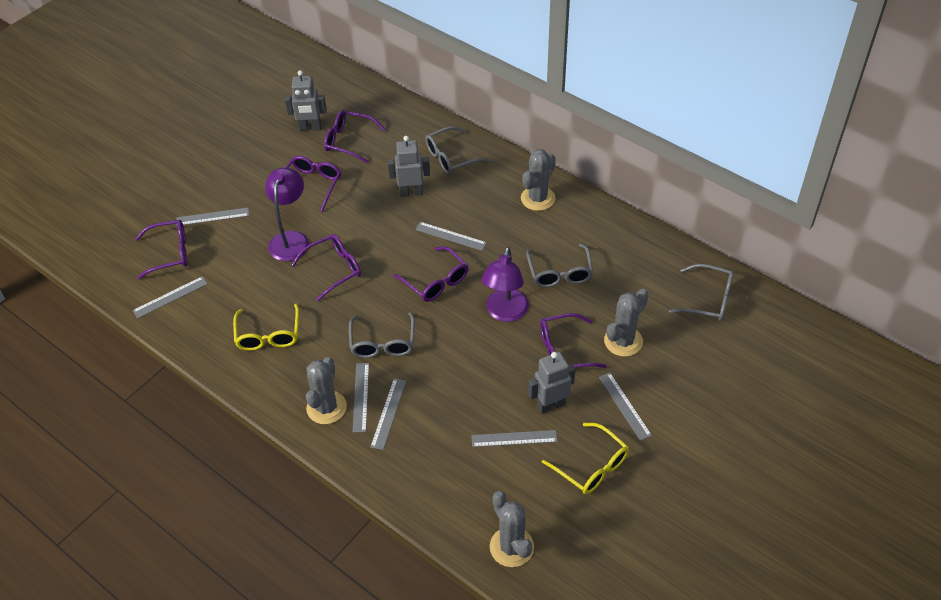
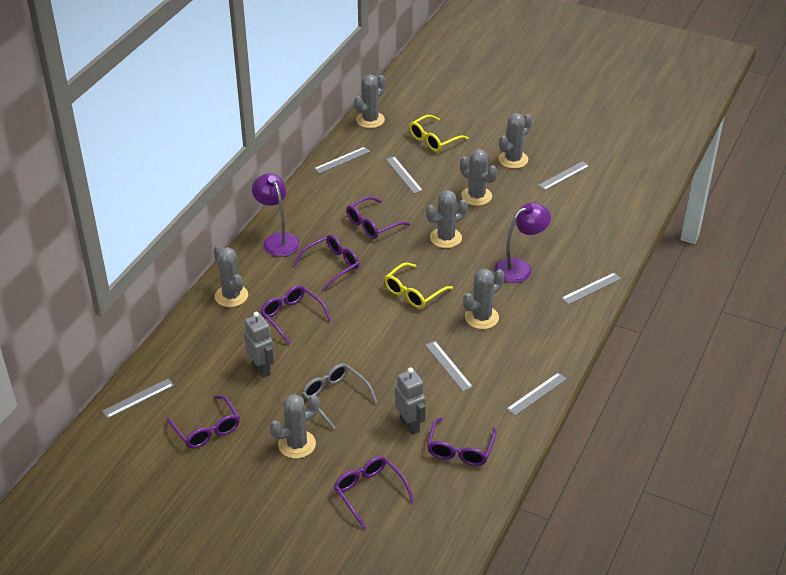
grey cactus: 4 -> 7
grey glasses: 4 -> 1
grey robot: 3 -> 2

